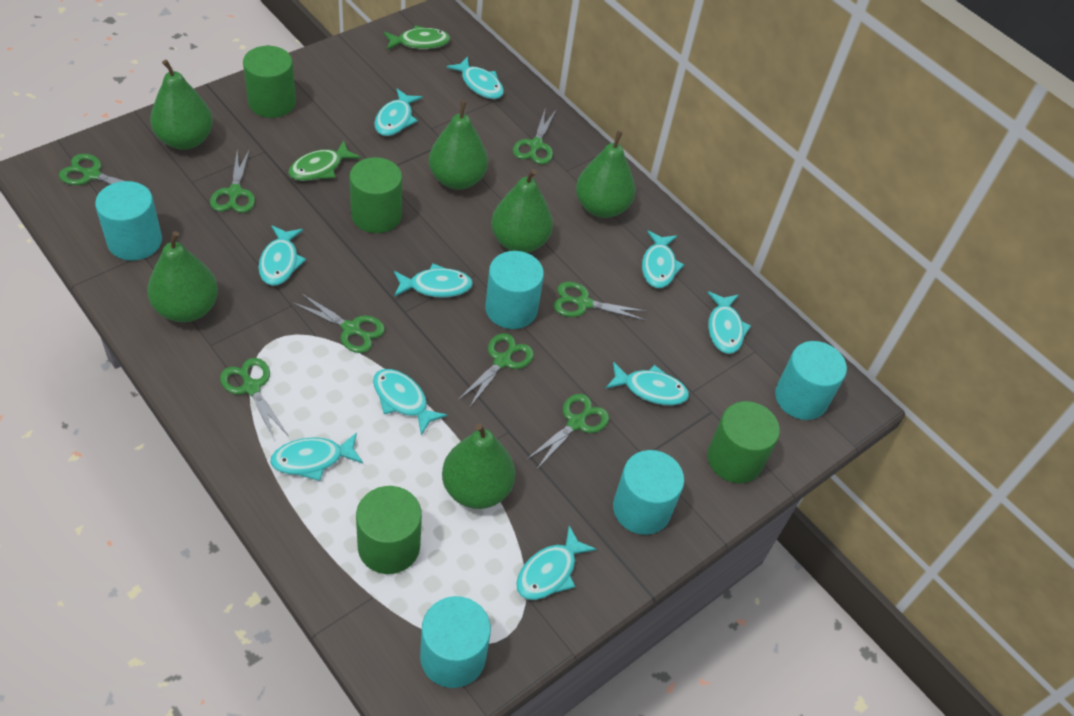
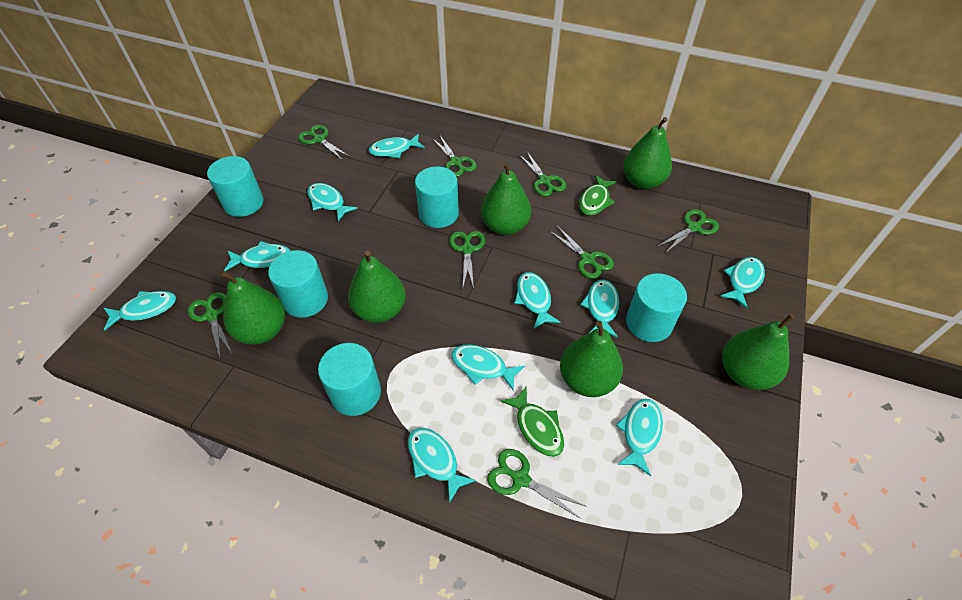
green cylinder: 4 -> 0

